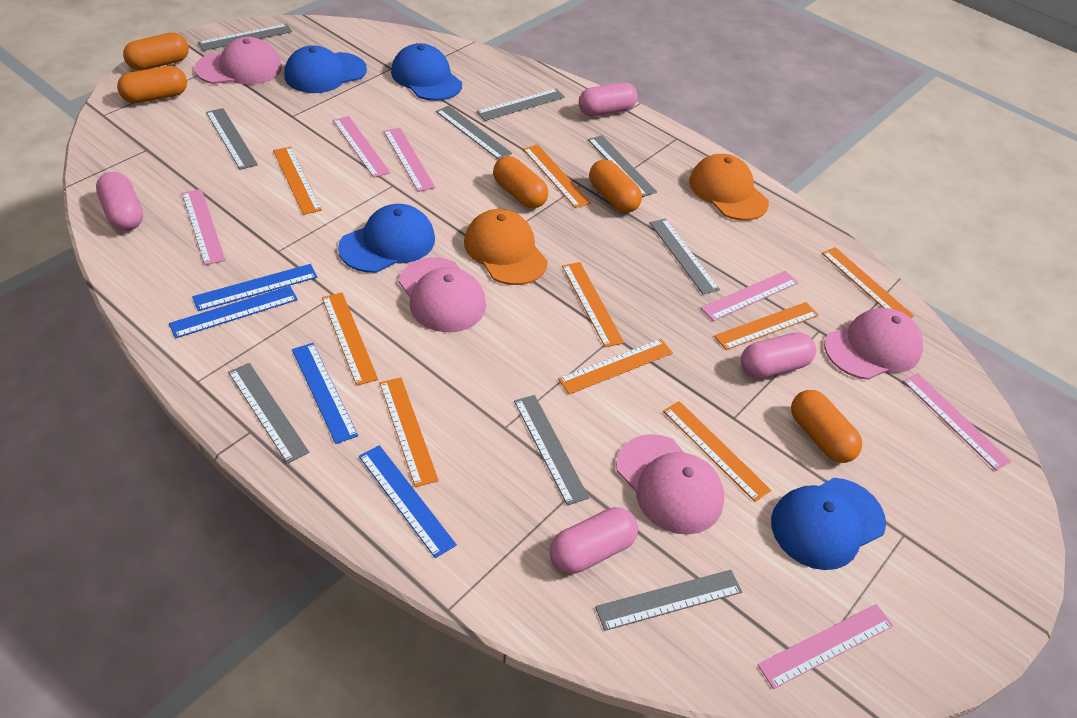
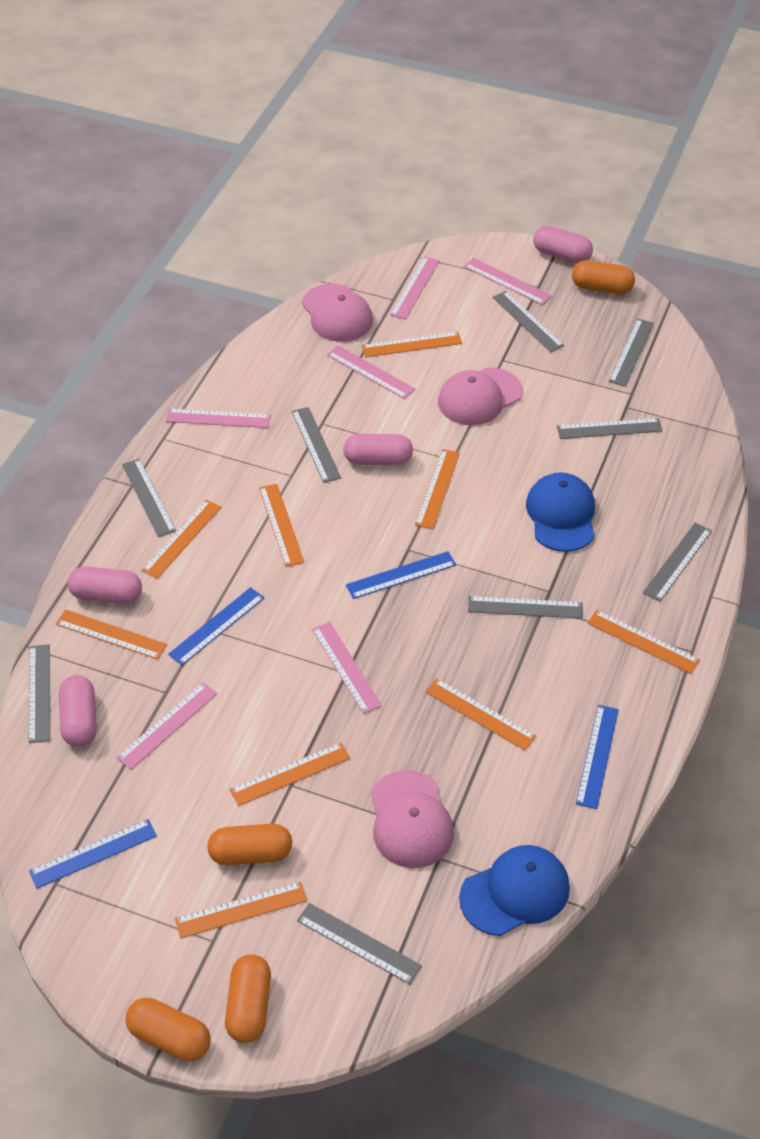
blue cap: 4 -> 2
orange cap: 2 -> 0
orange capsule: 5 -> 4
pink cap: 4 -> 3

